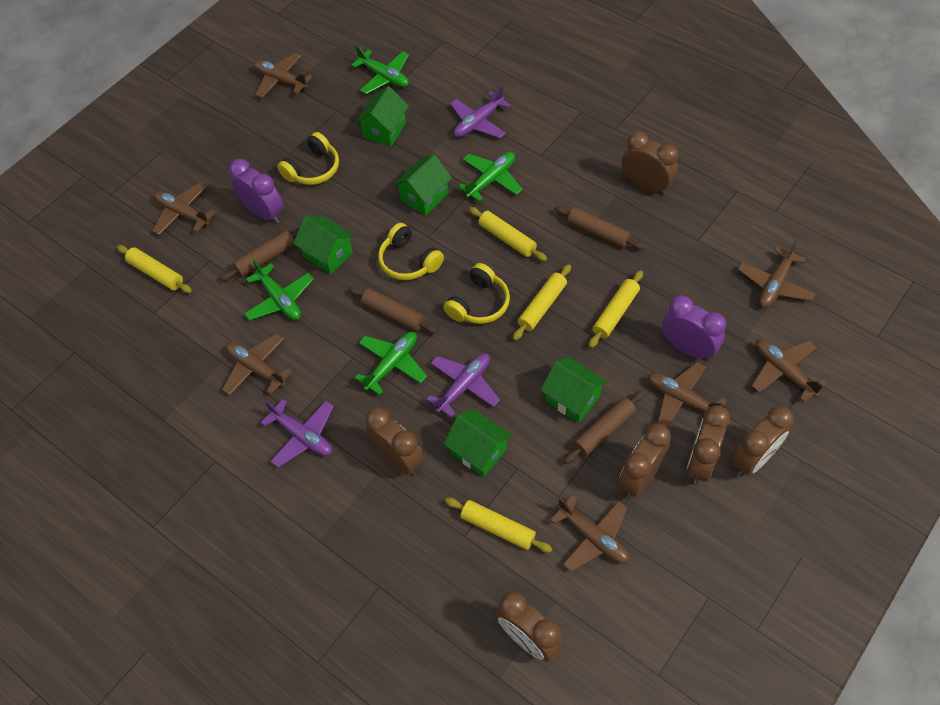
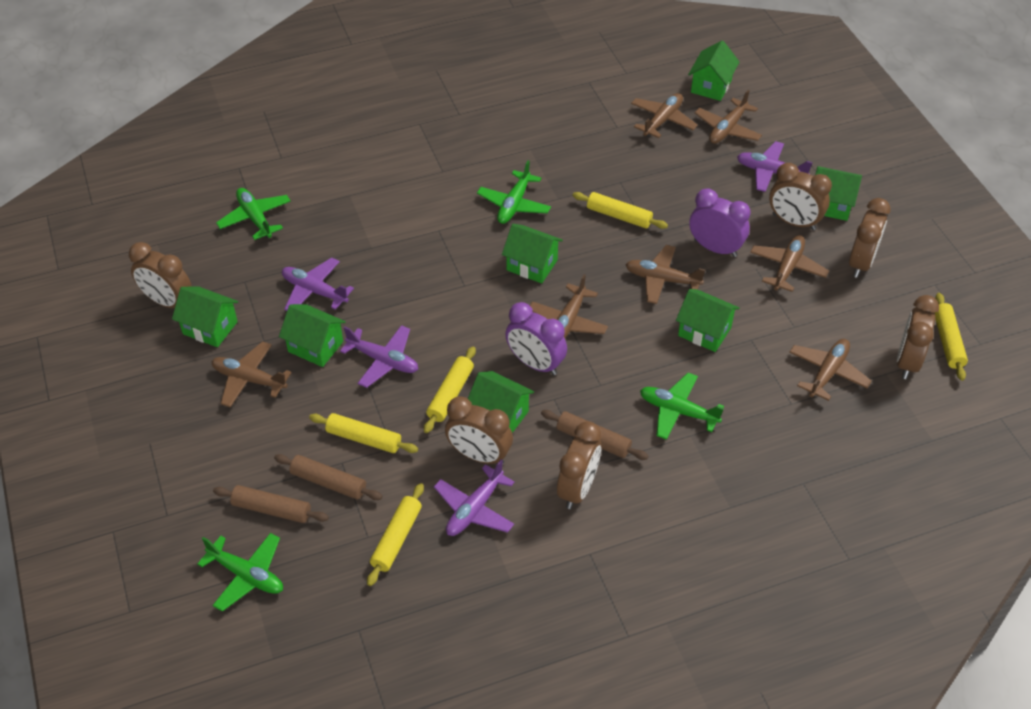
brown rolling pin: 4 -> 3
green house: 5 -> 7
purple plane: 3 -> 4
yellow headphones: 3 -> 0

